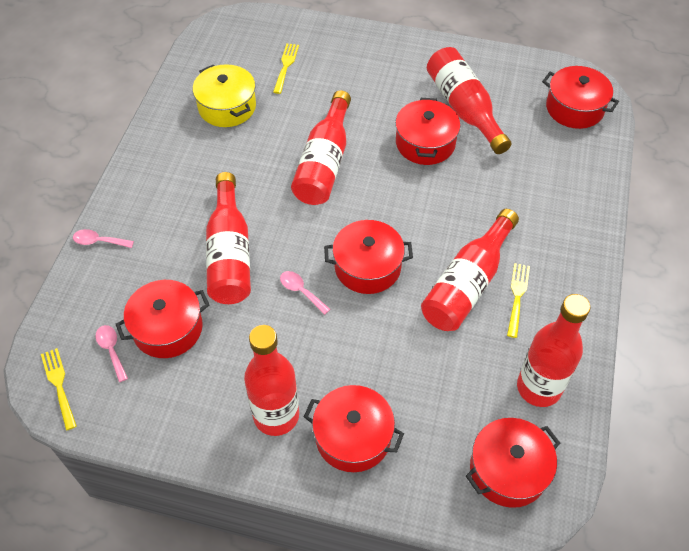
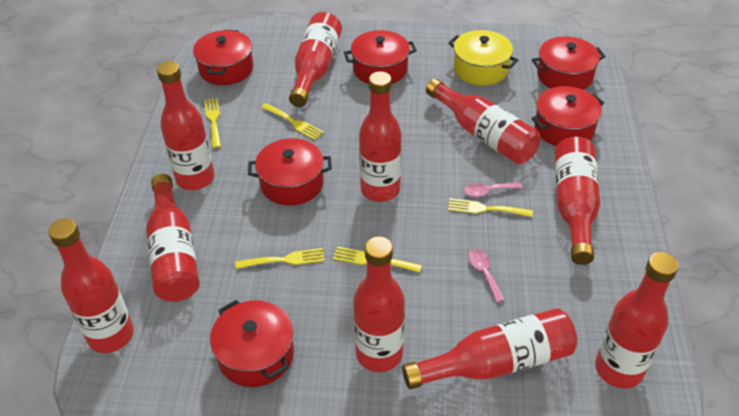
pink spoon: 3 -> 2
red bottle: 6 -> 10
yellow fork: 3 -> 5

